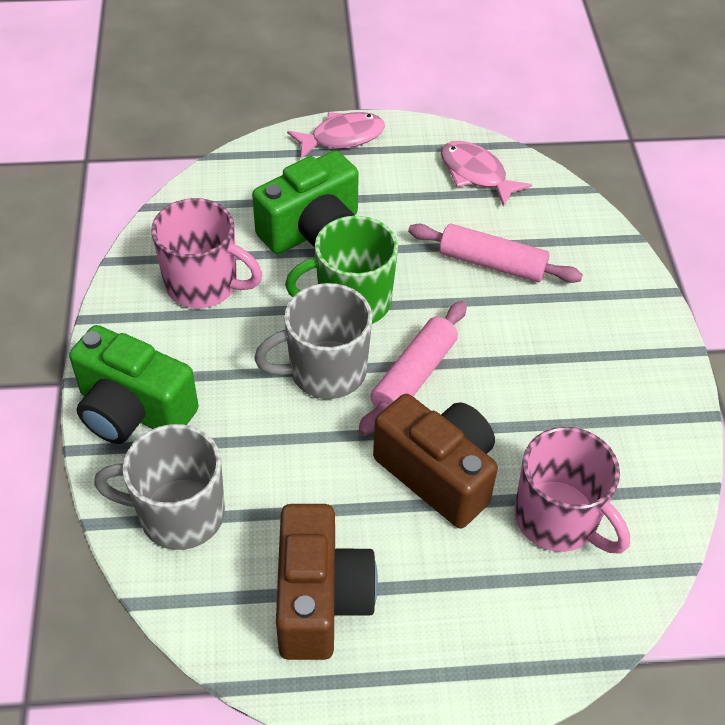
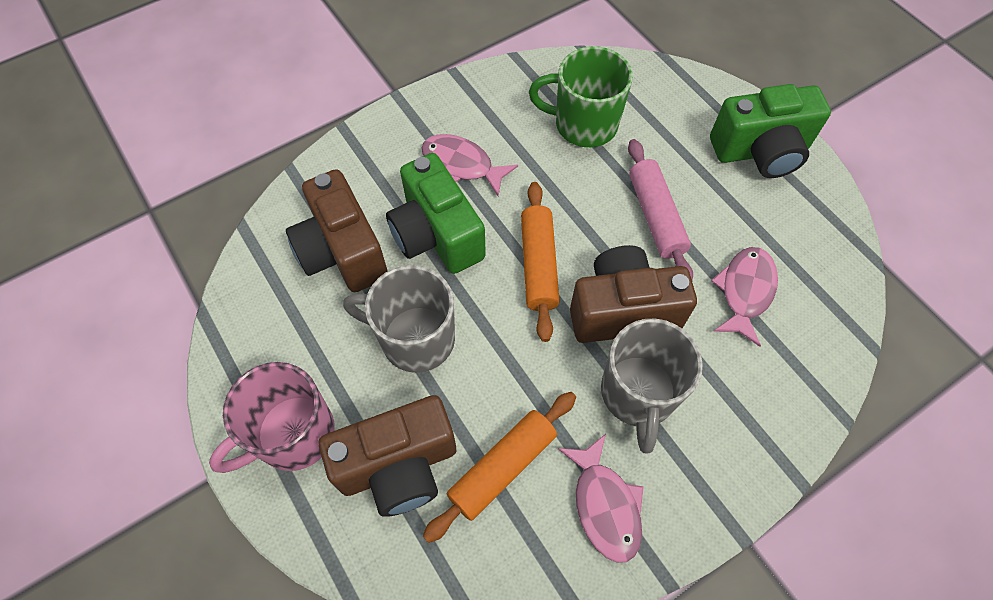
brown camera: 2 -> 3
orange rolling pin: 0 -> 2
pink fish: 2 -> 3
pink mug: 2 -> 1
pink rolling pin: 2 -> 1

